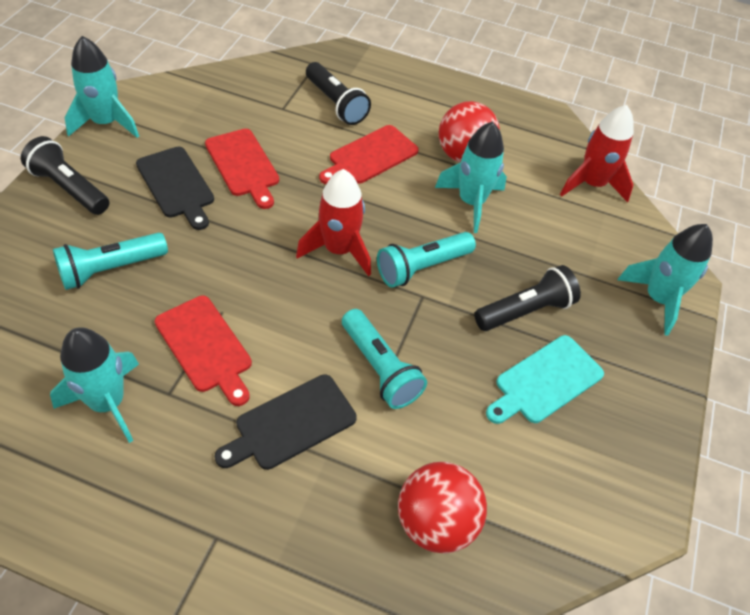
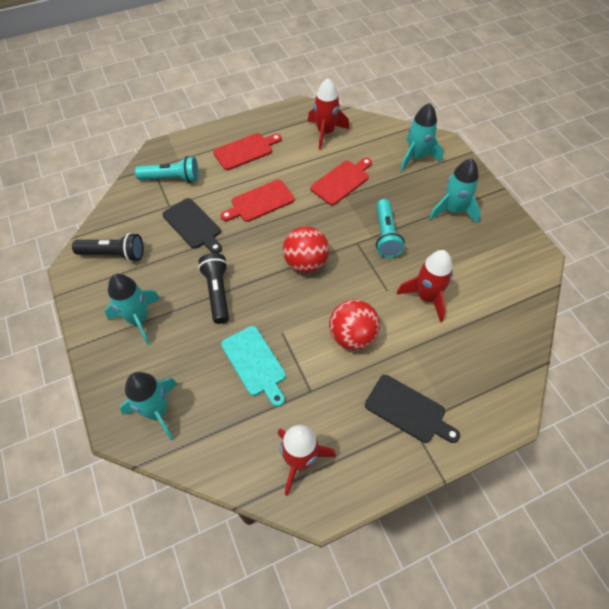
black flashlight: 3 -> 2
red rocket: 2 -> 3
turquoise flashlight: 3 -> 2

